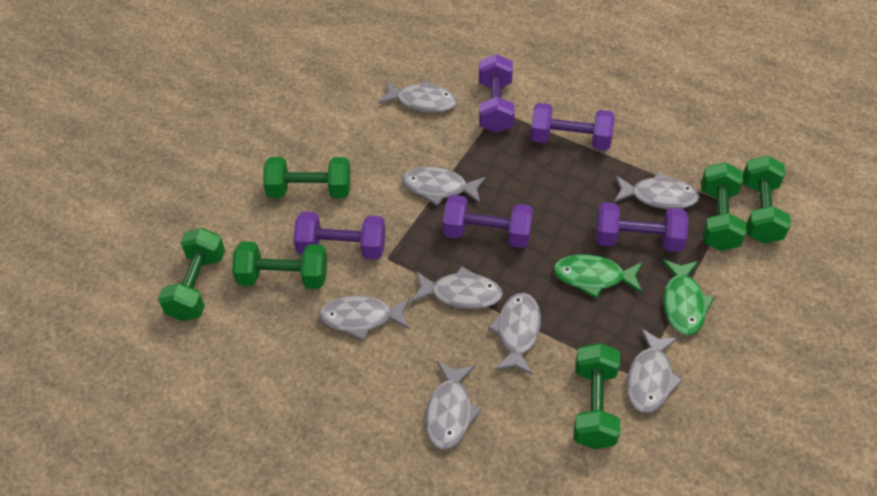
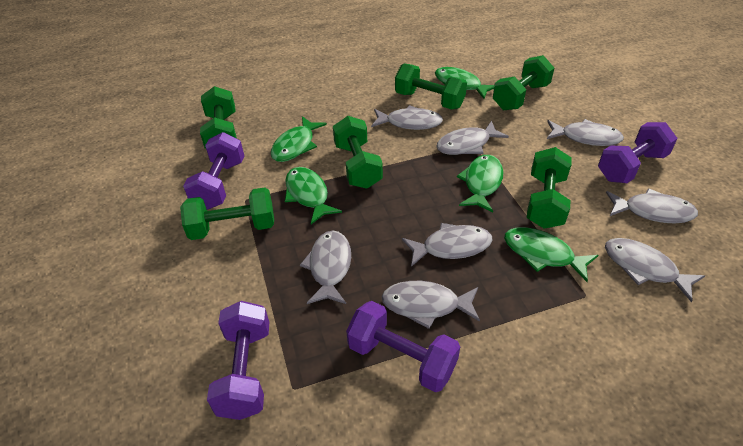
green fish: 2 -> 5
purple dumbbell: 5 -> 4

